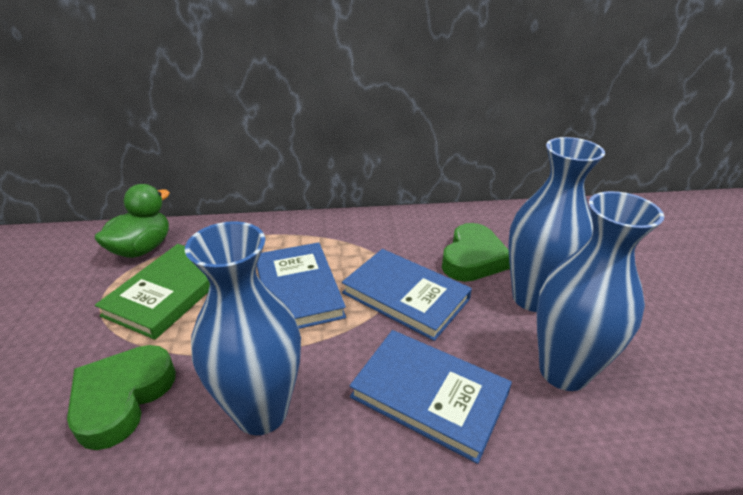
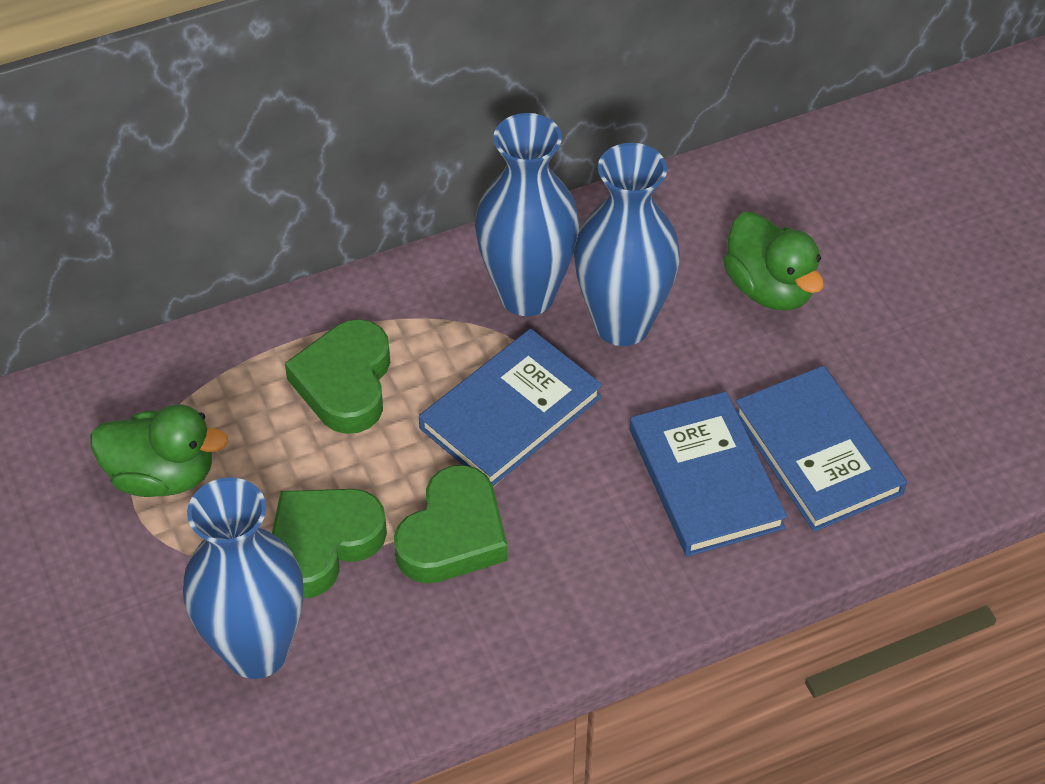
green book: 1 -> 0
green duck: 1 -> 2
green heart: 2 -> 3

